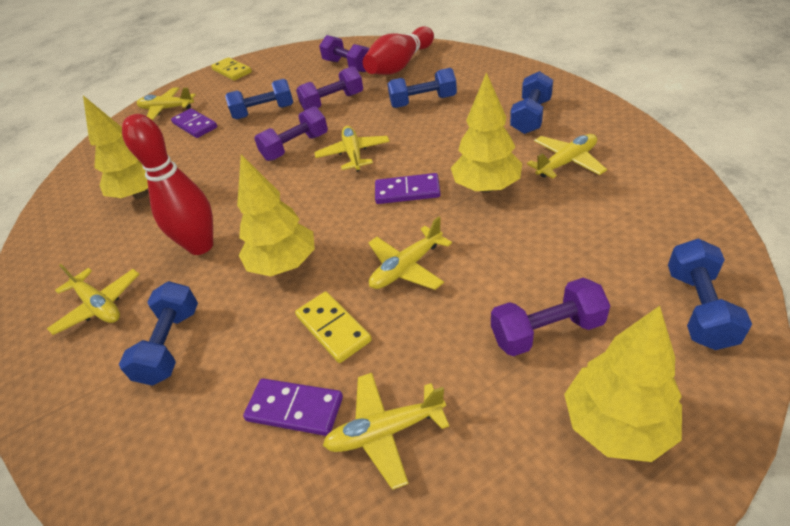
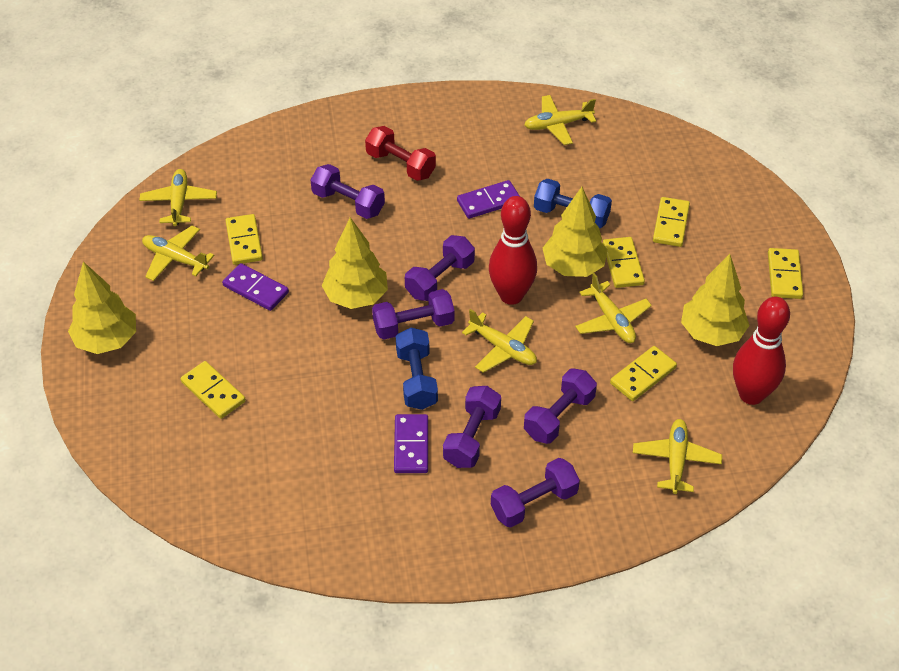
blue dumbbell: 5 -> 2
purple dumbbell: 4 -> 6
red dumbbell: 0 -> 1
yellow domino: 2 -> 6

